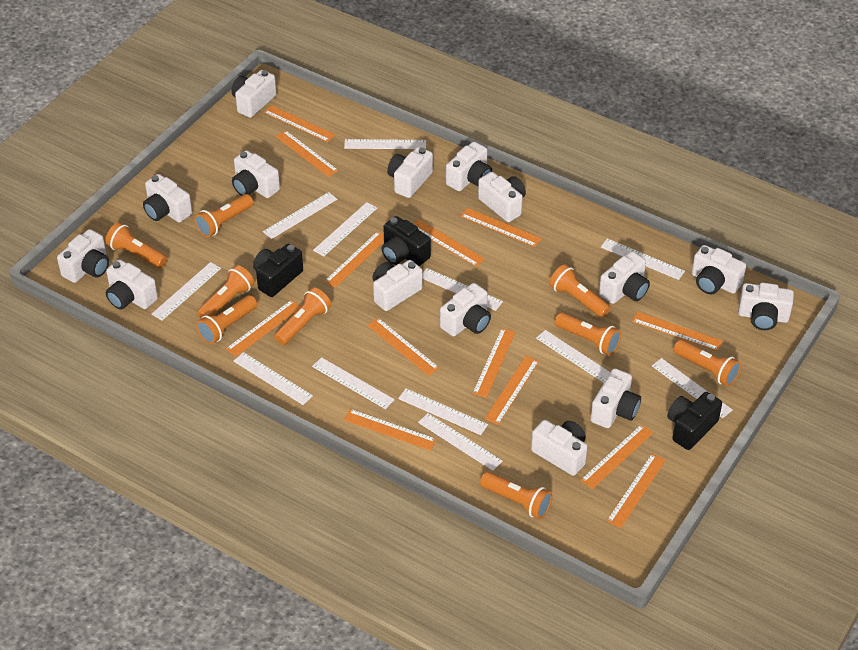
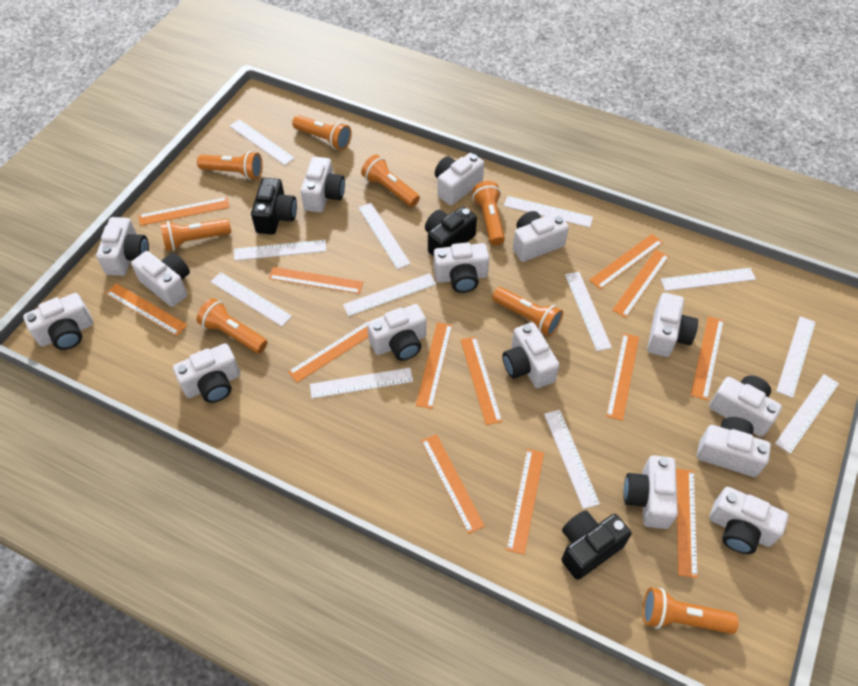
orange flashlight: 9 -> 8

